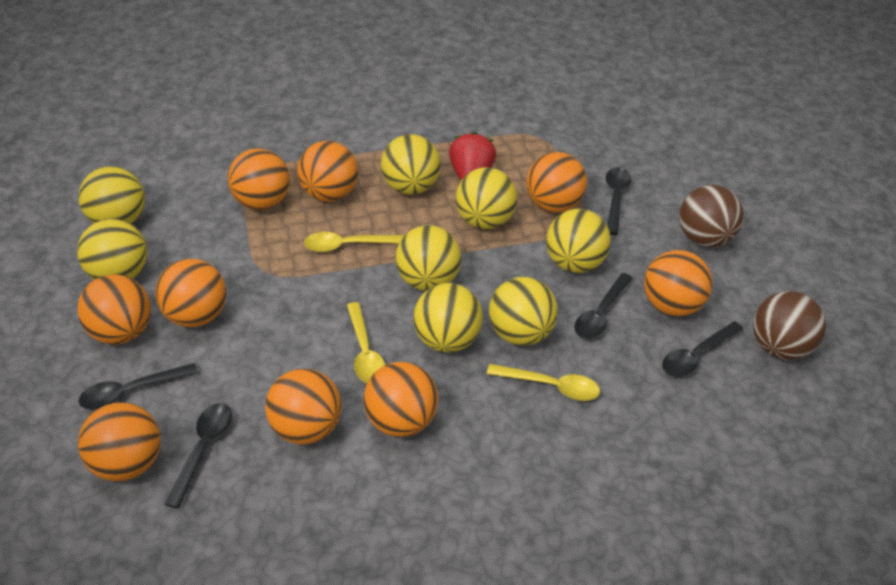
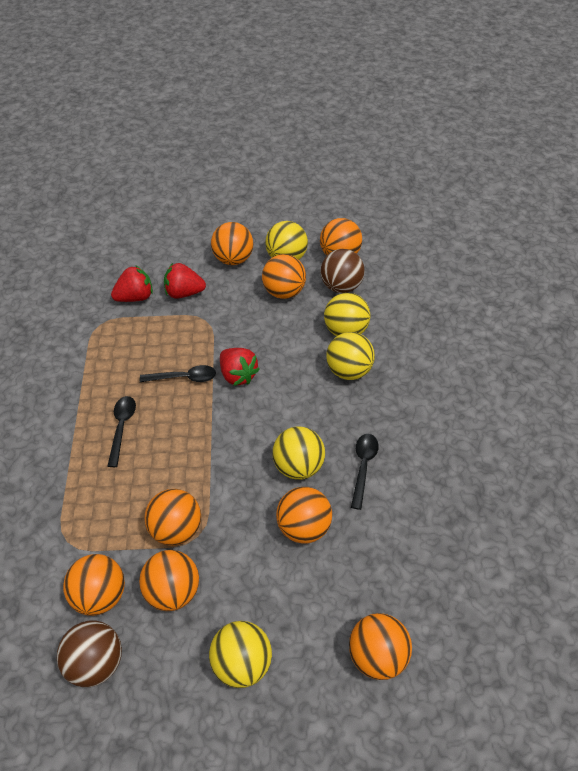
black spoon: 5 -> 3
orange ball: 9 -> 8
red strawberry: 1 -> 3
yellow ball: 8 -> 5
yellow spoon: 3 -> 0

